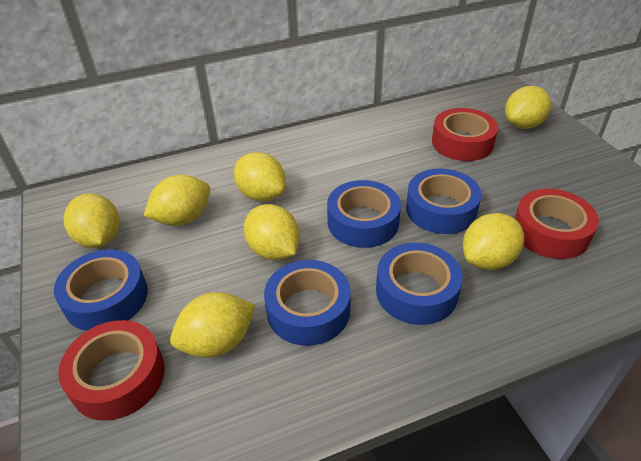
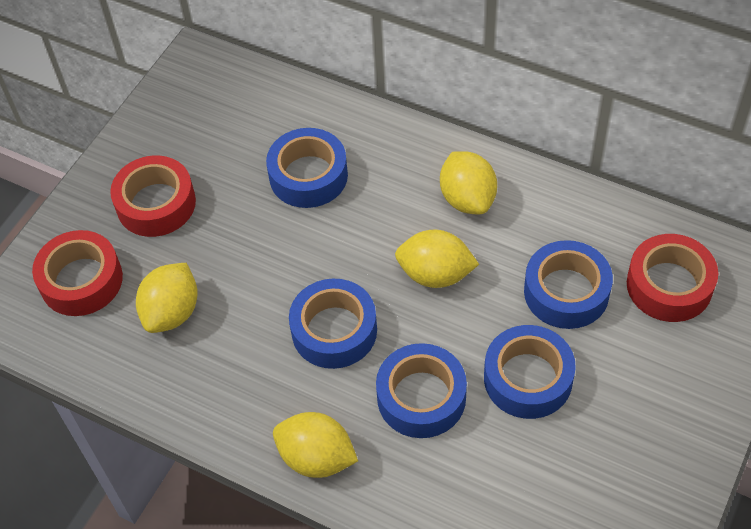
yellow lemon: 7 -> 4

